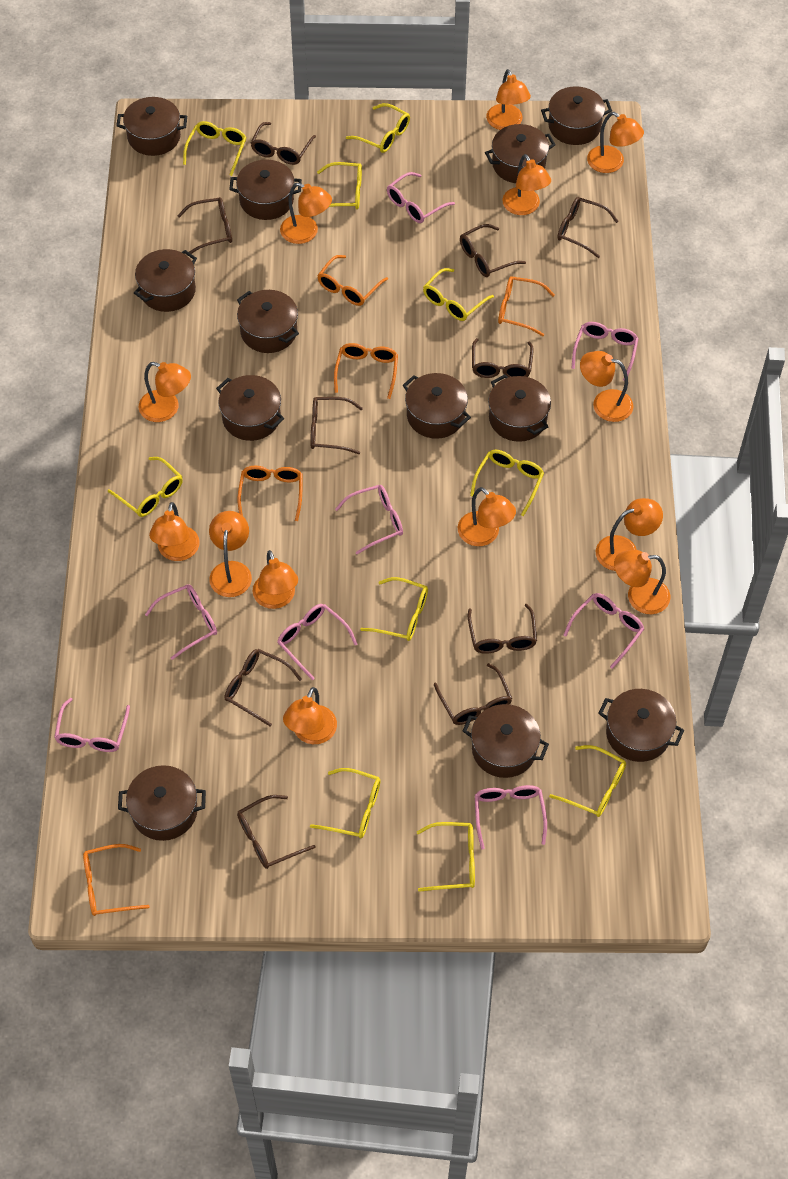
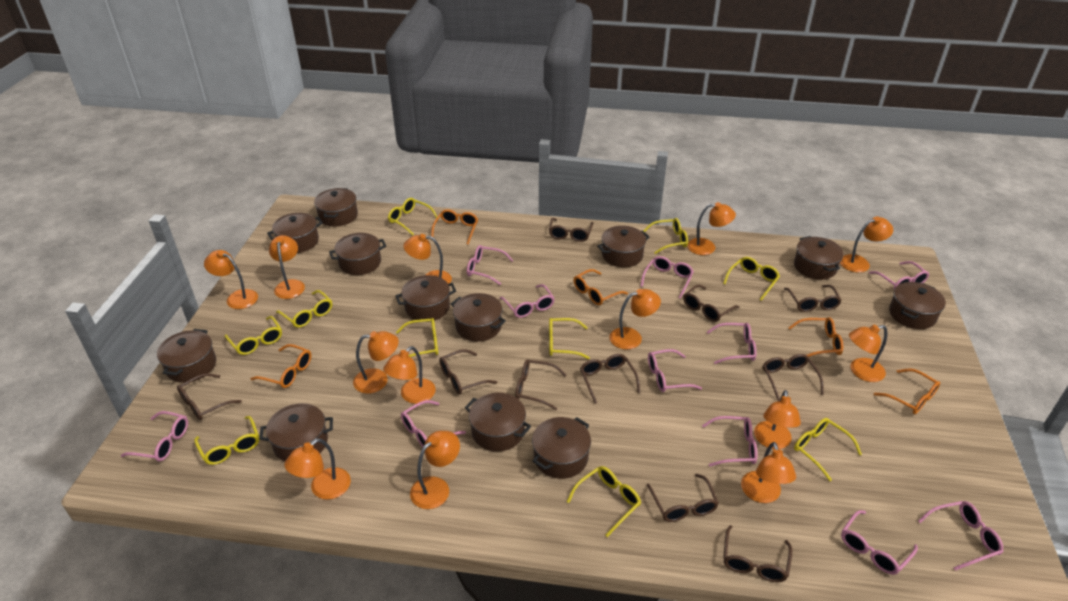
pink glasses: 8 -> 11

